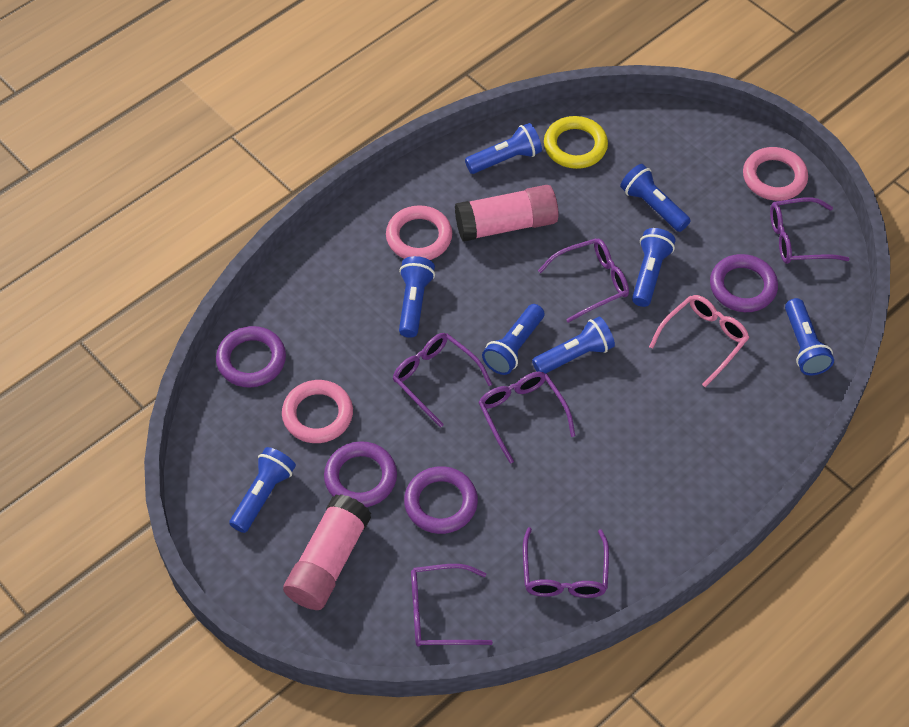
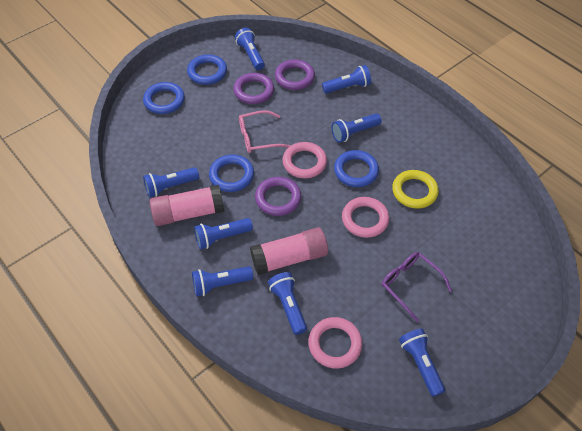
blue ring: 0 -> 4
purple glasses: 6 -> 1
purple ring: 4 -> 3

